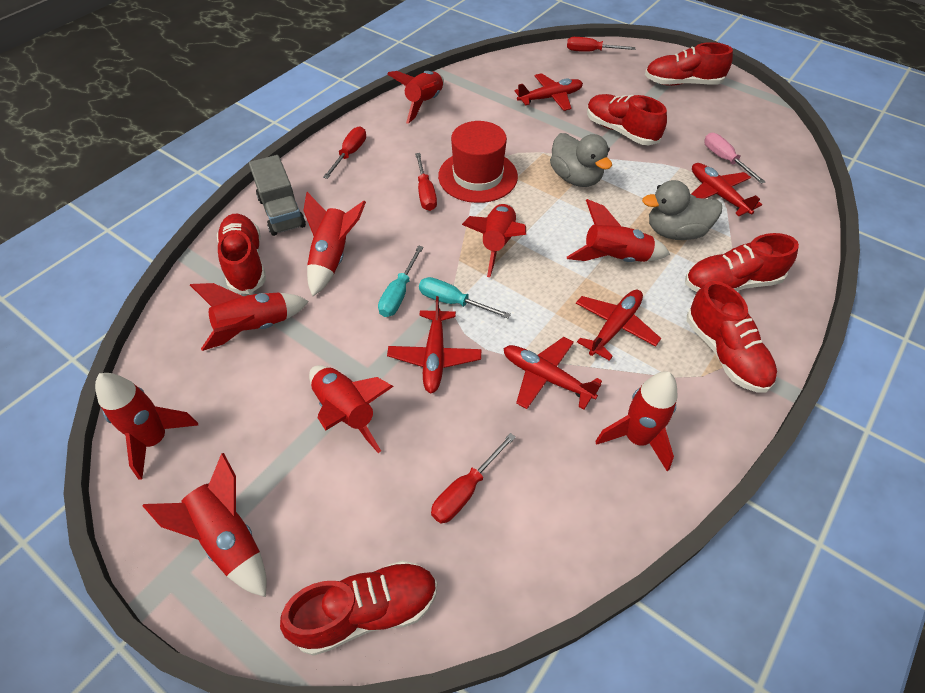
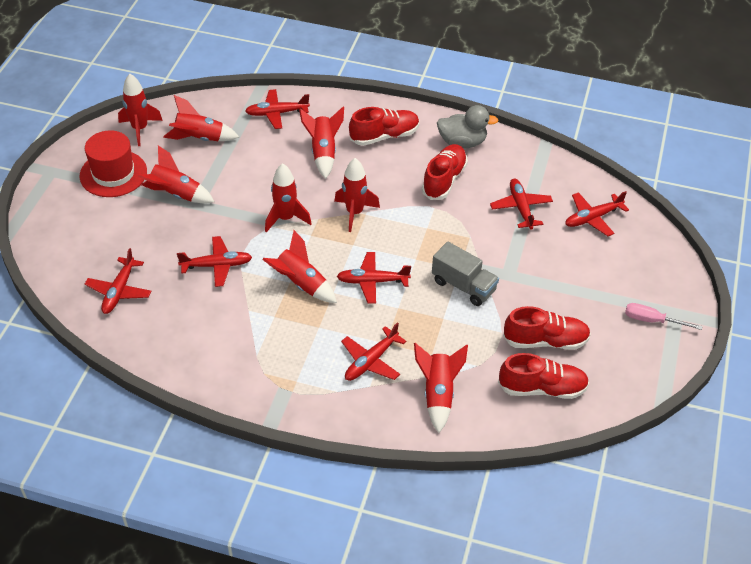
grey duck: 2 -> 1
red plane: 5 -> 7
red rocket: 9 -> 8
red screwdriver: 4 -> 0
red shoe: 6 -> 4
turquoise screwdriver: 2 -> 0

